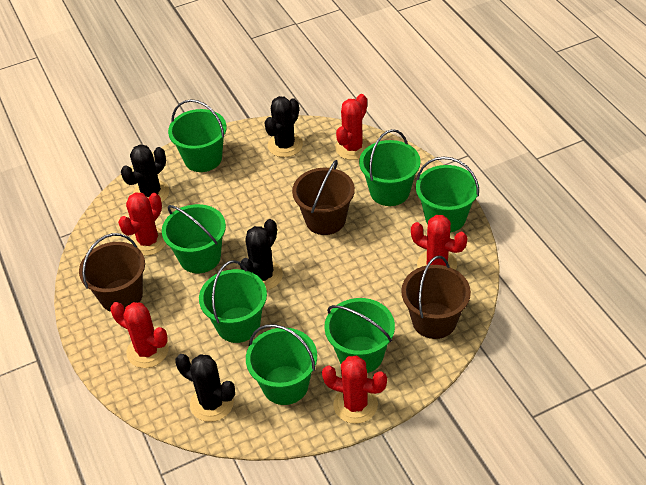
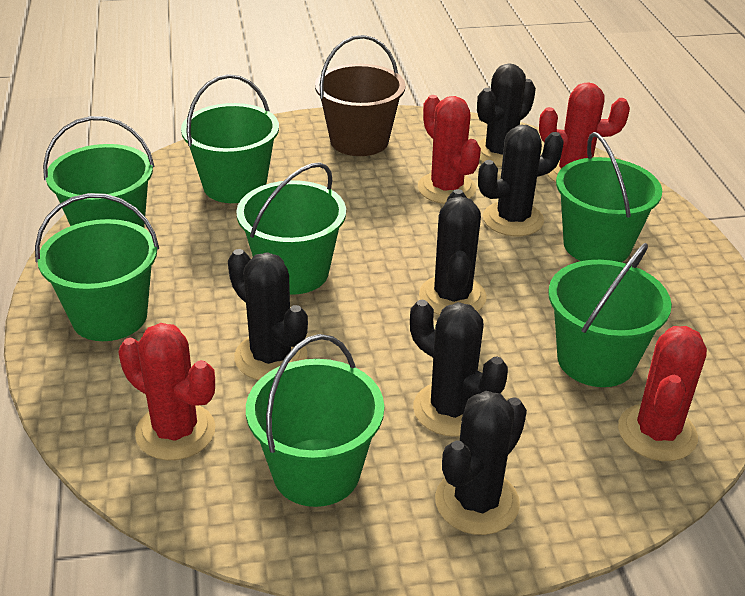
black cactus: 4 -> 6
brown bucket: 3 -> 1
red cactus: 5 -> 4

